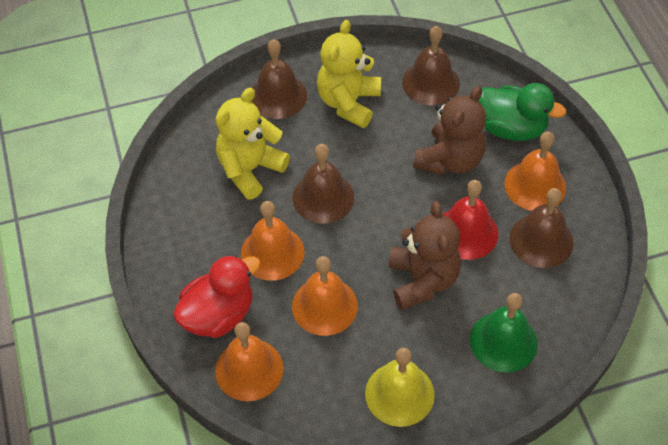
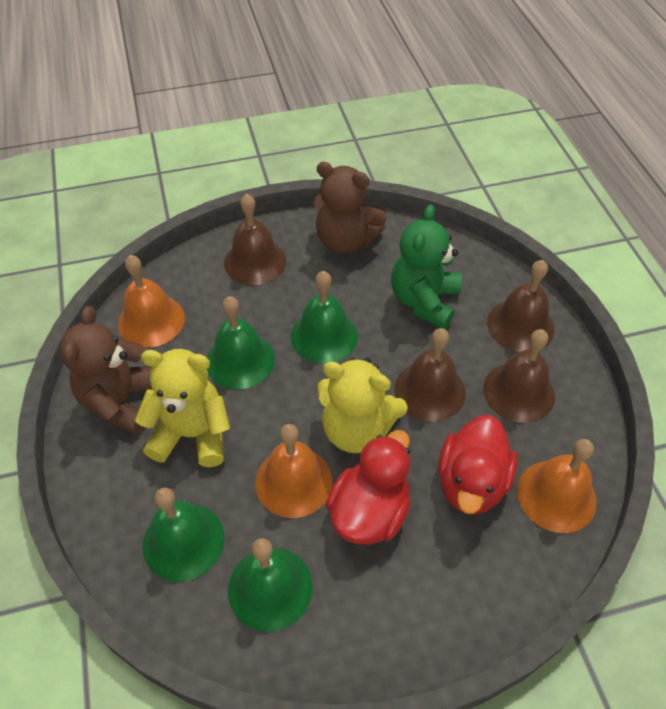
green bell: 1 -> 4
green duck: 1 -> 0
green teddy bear: 0 -> 1
orange bell: 4 -> 3
red bell: 1 -> 0
red duck: 1 -> 2
yellow bell: 1 -> 0

